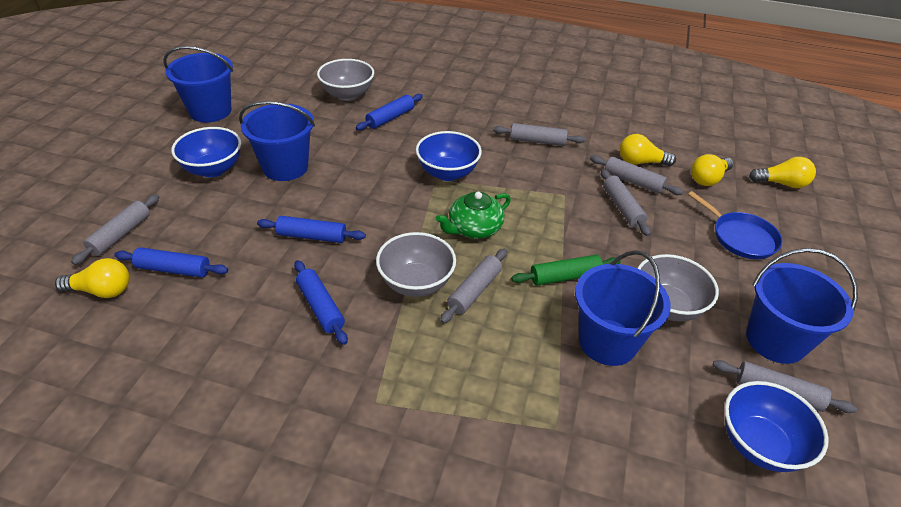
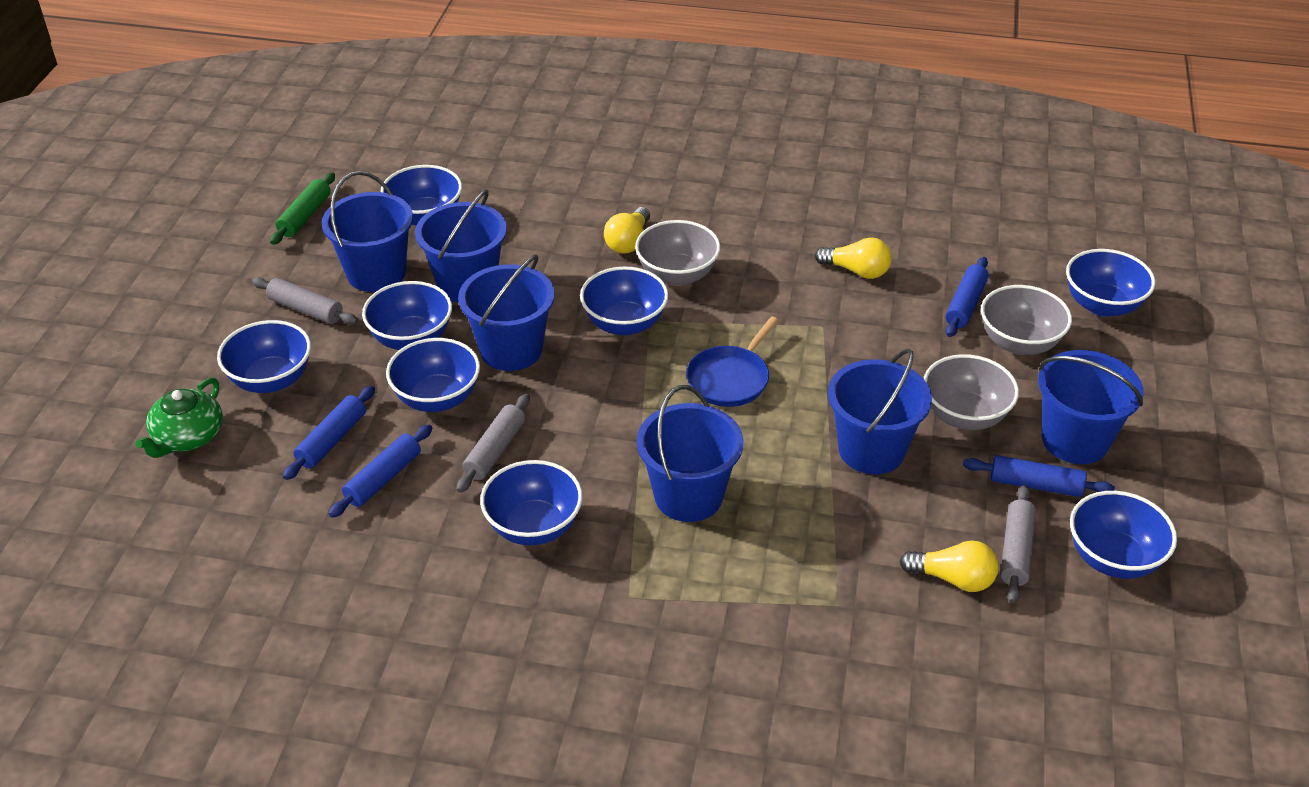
blue bowl: 3 -> 8
blue bucket: 4 -> 6
grey rolling pin: 6 -> 3
yellow light bulb: 4 -> 3

